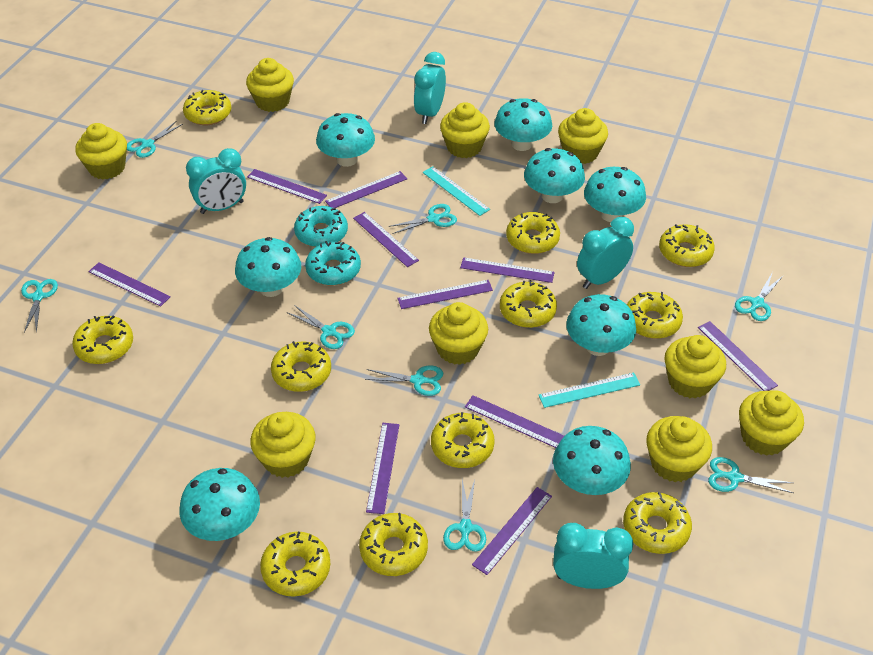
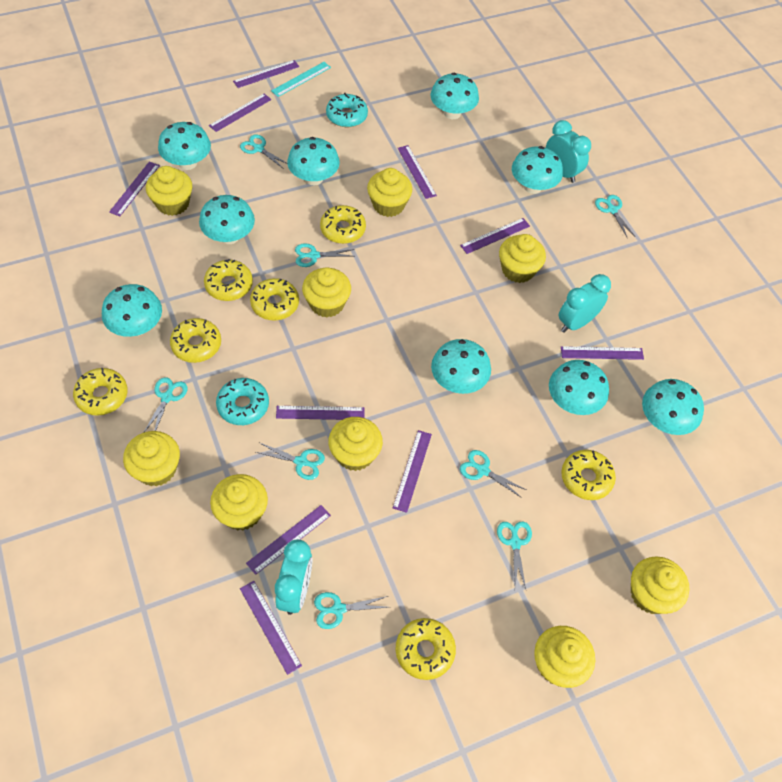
turquoise clock: 4 -> 3
turquoise mushroom: 8 -> 9
turquoise ruler: 2 -> 1
yellow donut: 11 -> 7

